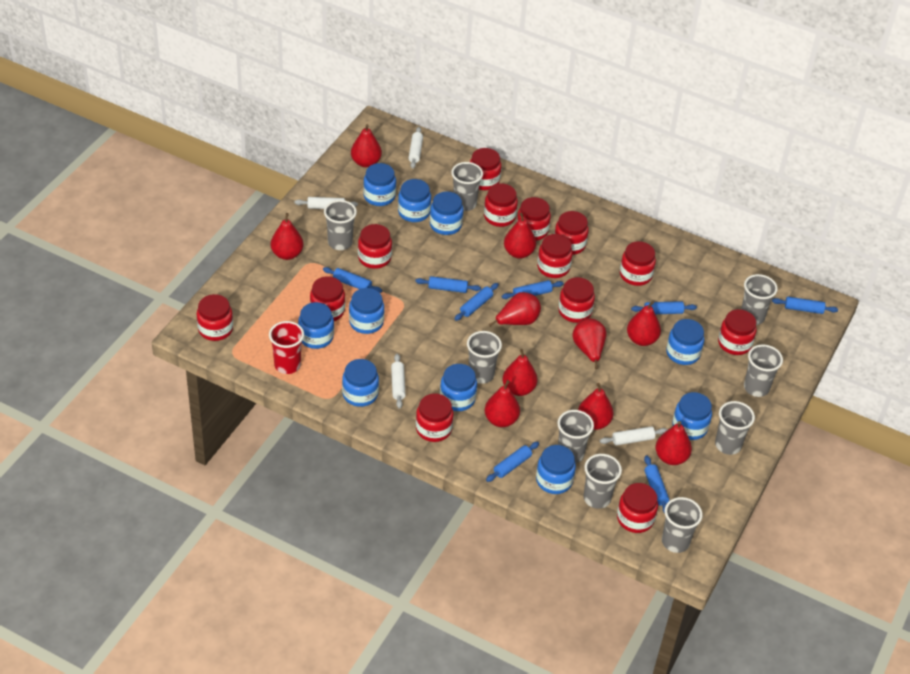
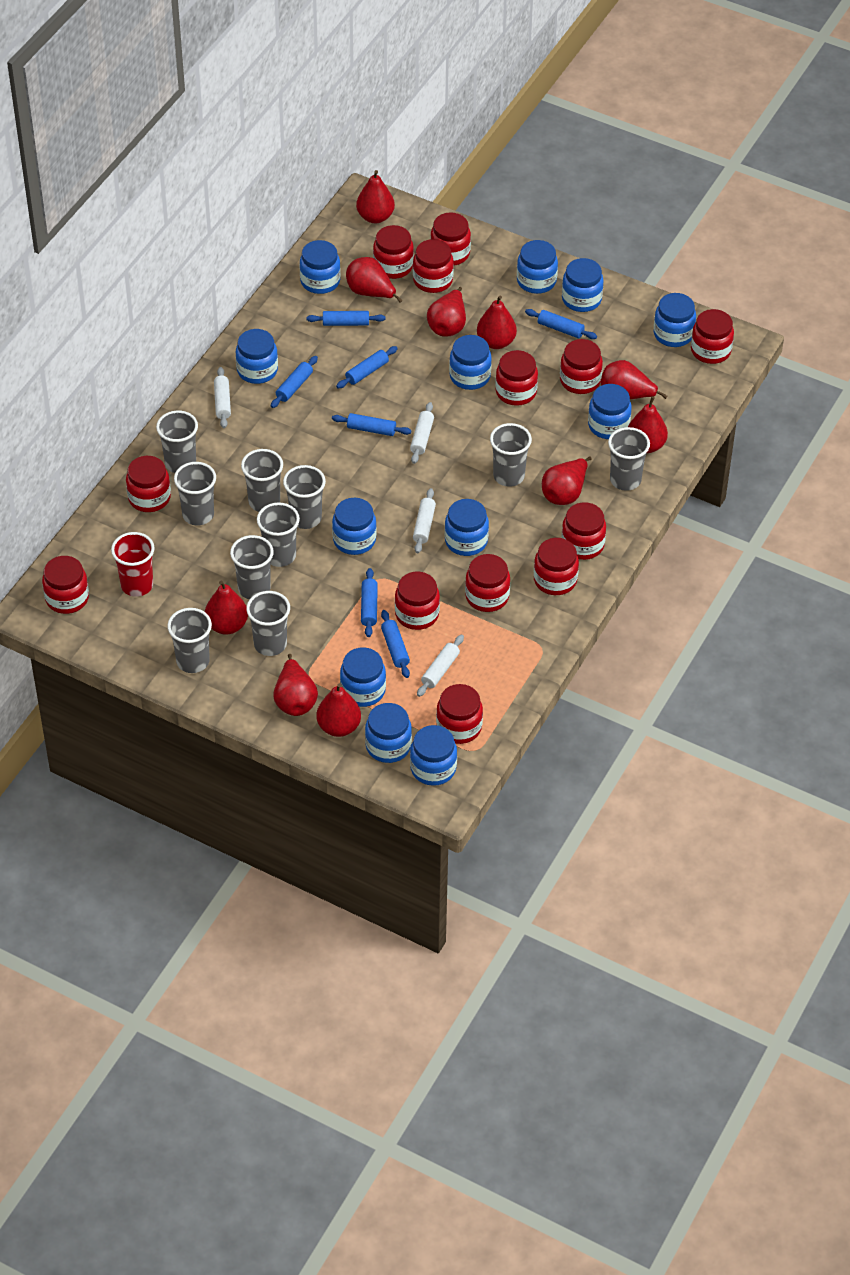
blue jar: 10 -> 12
blue rolling pin: 8 -> 7
grey cup: 9 -> 10

